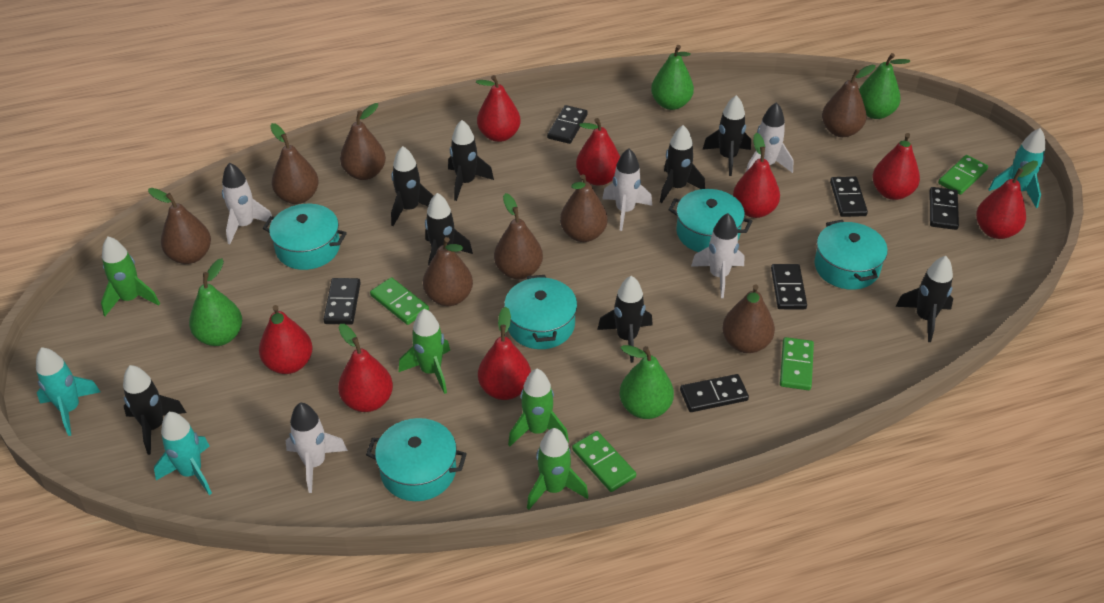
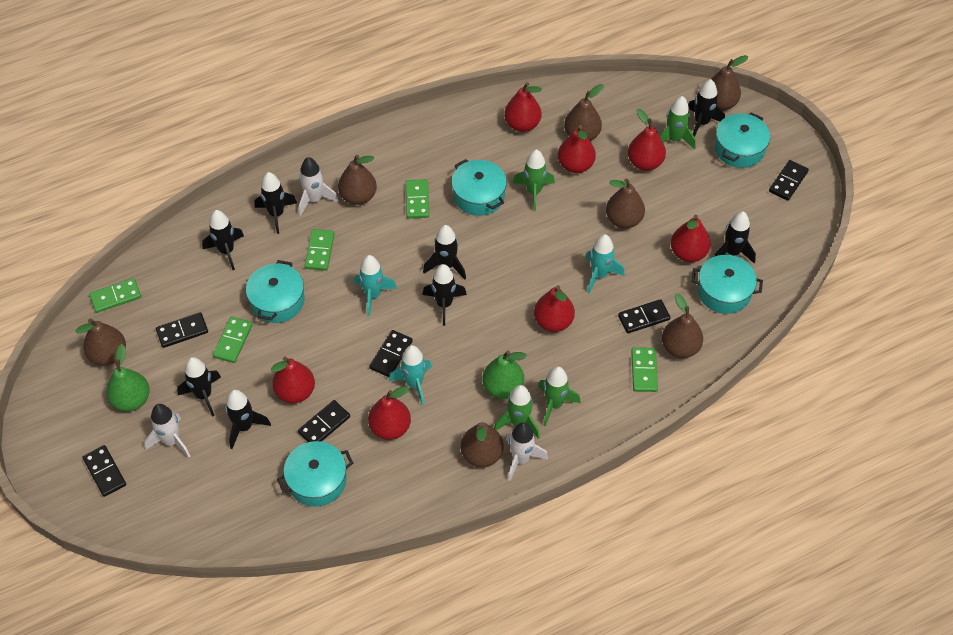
brown pear: 8 -> 7
green domino: 4 -> 5
green pear: 4 -> 2
red pear: 8 -> 7
white rocket: 5 -> 3

